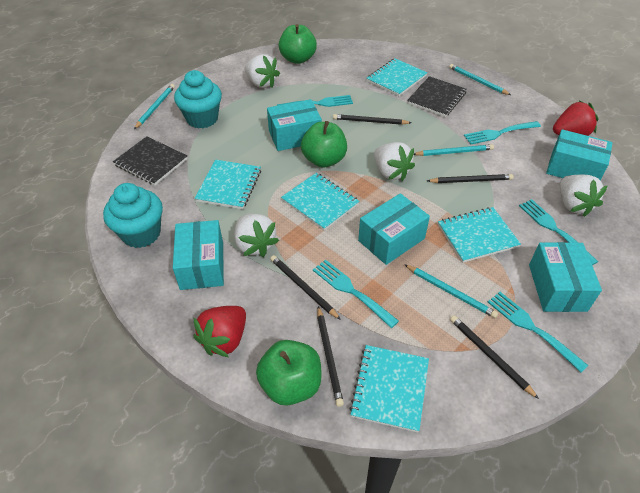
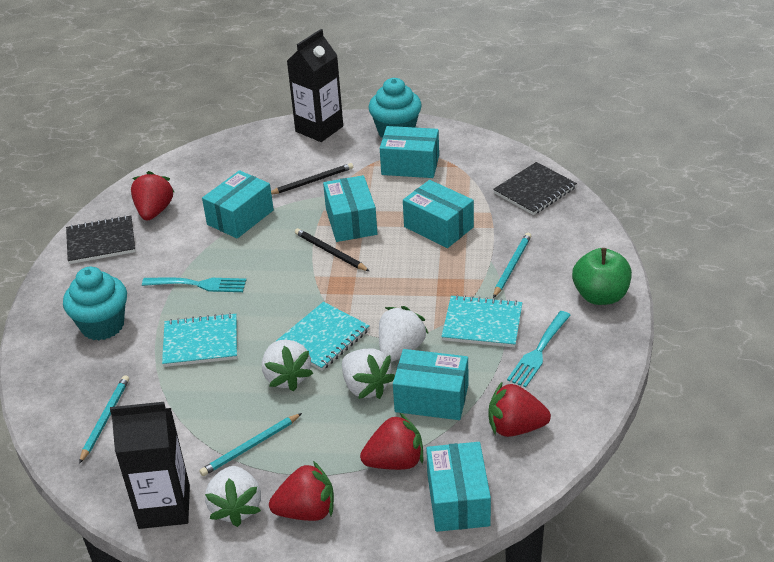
black carton: 0 -> 2
black pencil: 5 -> 2
green apple: 3 -> 1
red strawberry: 2 -> 4
turquoise box: 5 -> 6
turquoise fork: 5 -> 2
turquoise notebook: 5 -> 3
turquoise pencil: 4 -> 3

